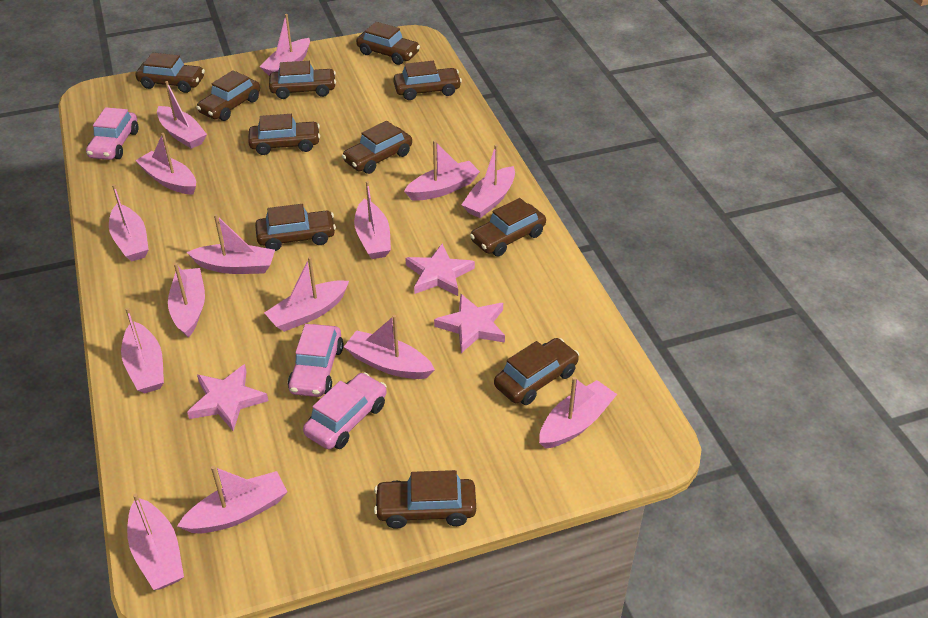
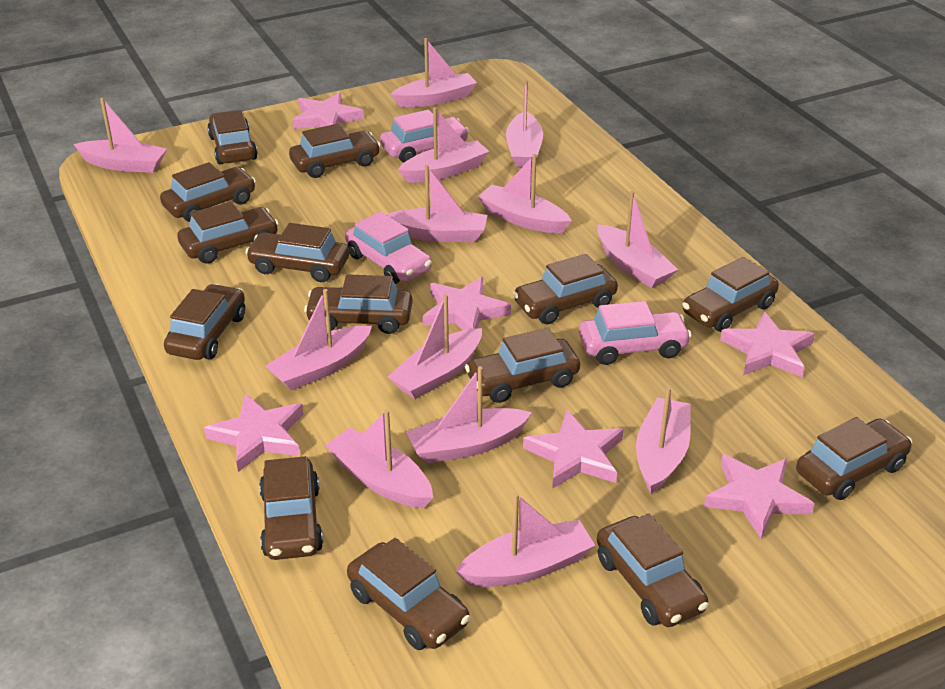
brown car: 11 -> 14
pink boat: 15 -> 13
pink star: 3 -> 6

